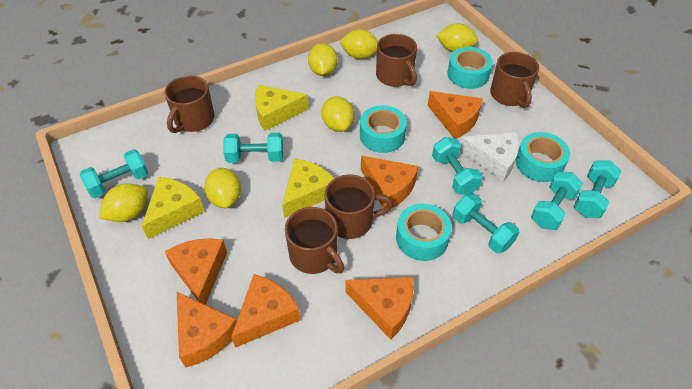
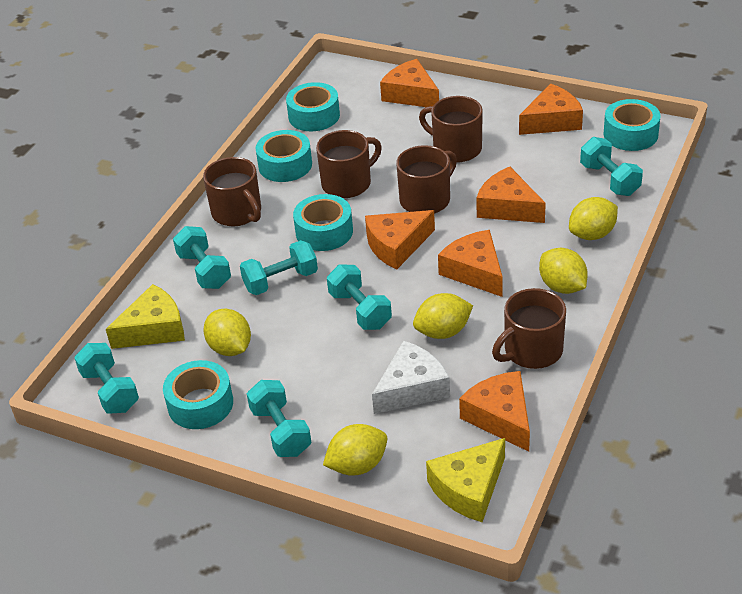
turquoise tape: 4 -> 5
yellow cheese: 3 -> 2
yellow lemon: 6 -> 5

